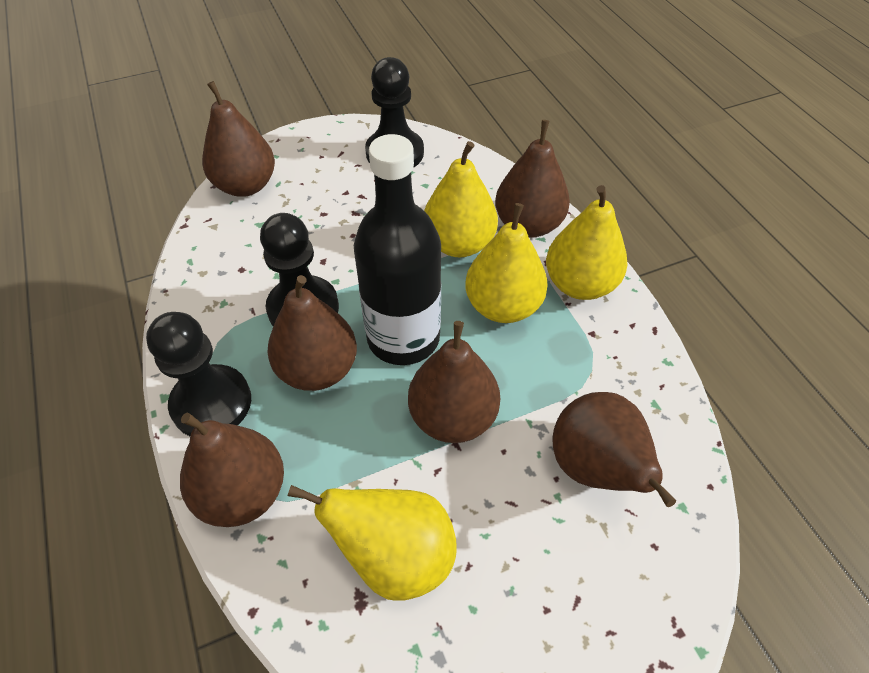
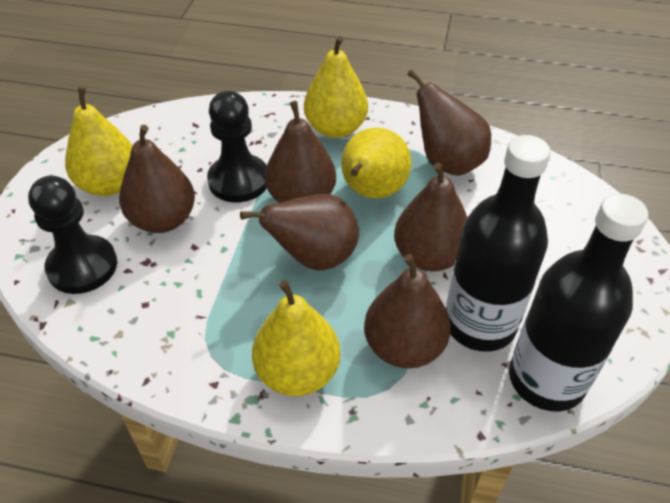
black bottle: 1 -> 2
black pawn: 3 -> 2

